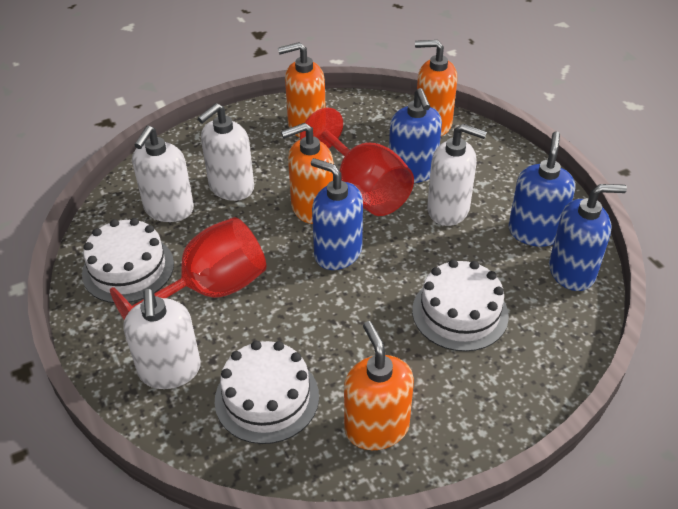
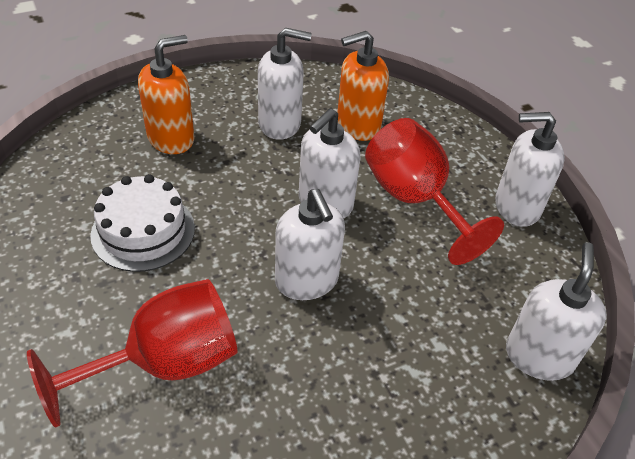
blue soap dispenser: 4 -> 0
orange soap dispenser: 4 -> 2
white cake: 3 -> 1
white soap dispenser: 4 -> 5

